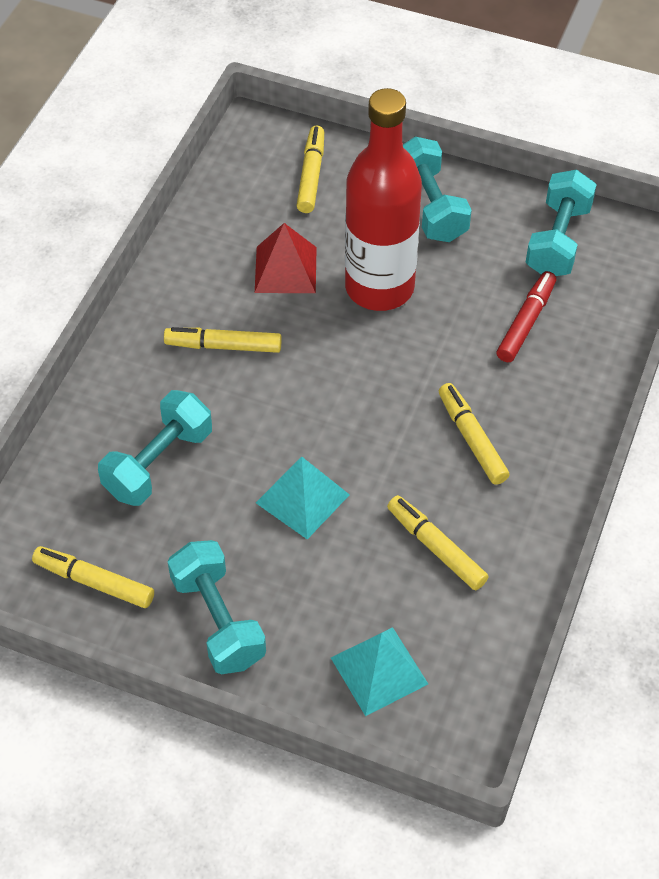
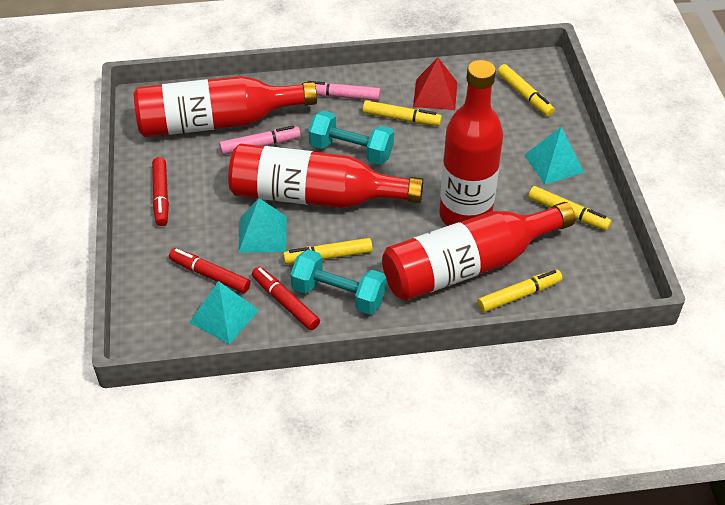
pink marker: 0 -> 2
red bottle: 1 -> 4
red marker: 1 -> 3
turquoise dumbbell: 4 -> 2
turquoise pyramid: 2 -> 3

